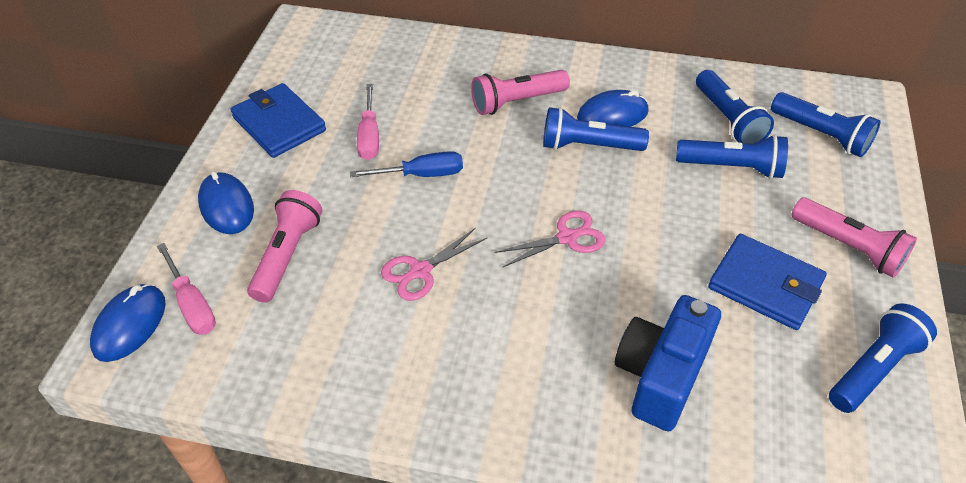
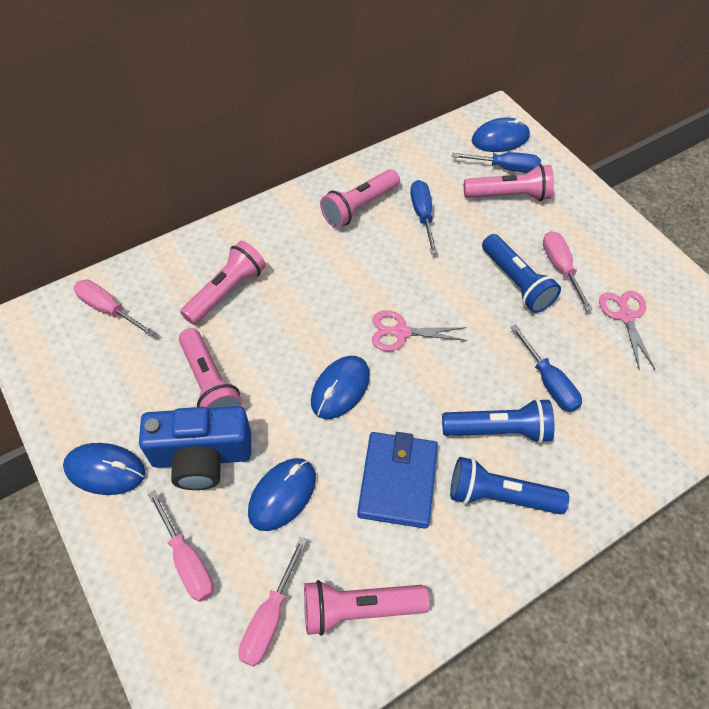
blue flashlight: 5 -> 3
blue mouse: 3 -> 4
blue screwdriver: 1 -> 3
blue wallet: 2 -> 1
pink flashlight: 3 -> 5
pink screwdriver: 2 -> 4

